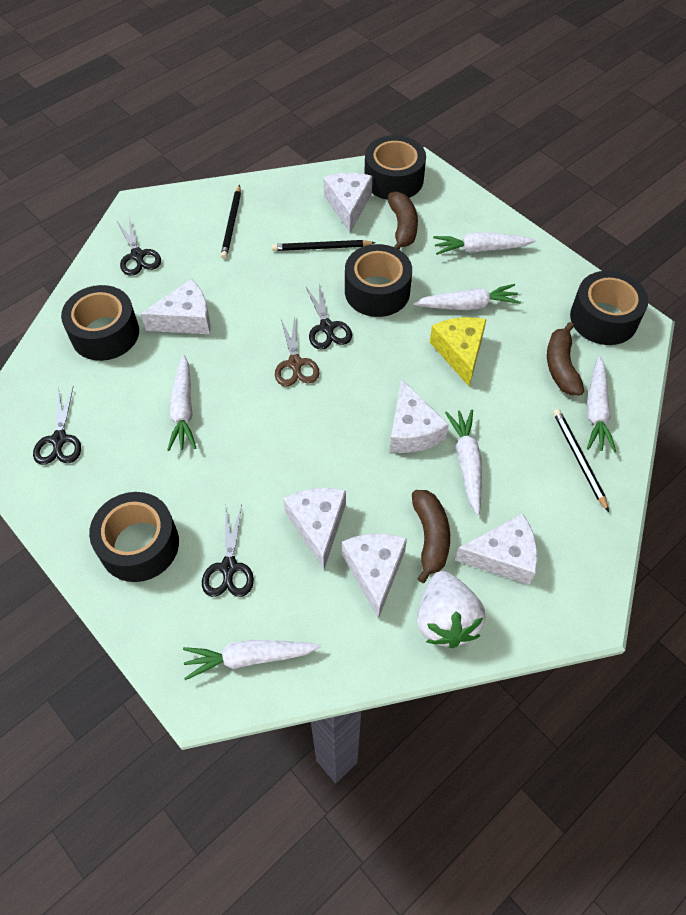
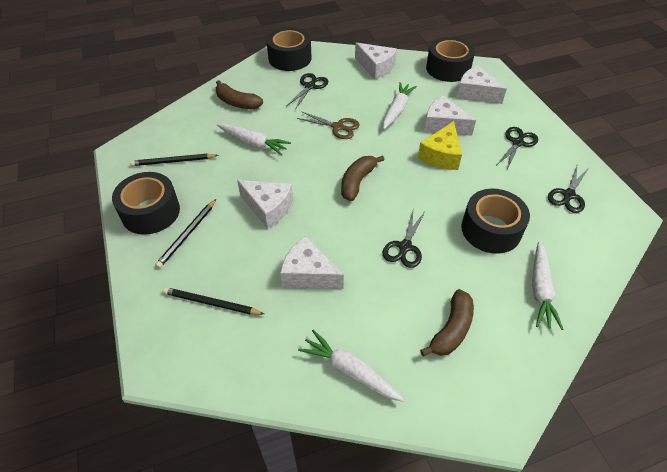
black tape: 5 -> 4
white carrot: 6 -> 4
white cheese: 6 -> 5
white strawberry: 1 -> 0

